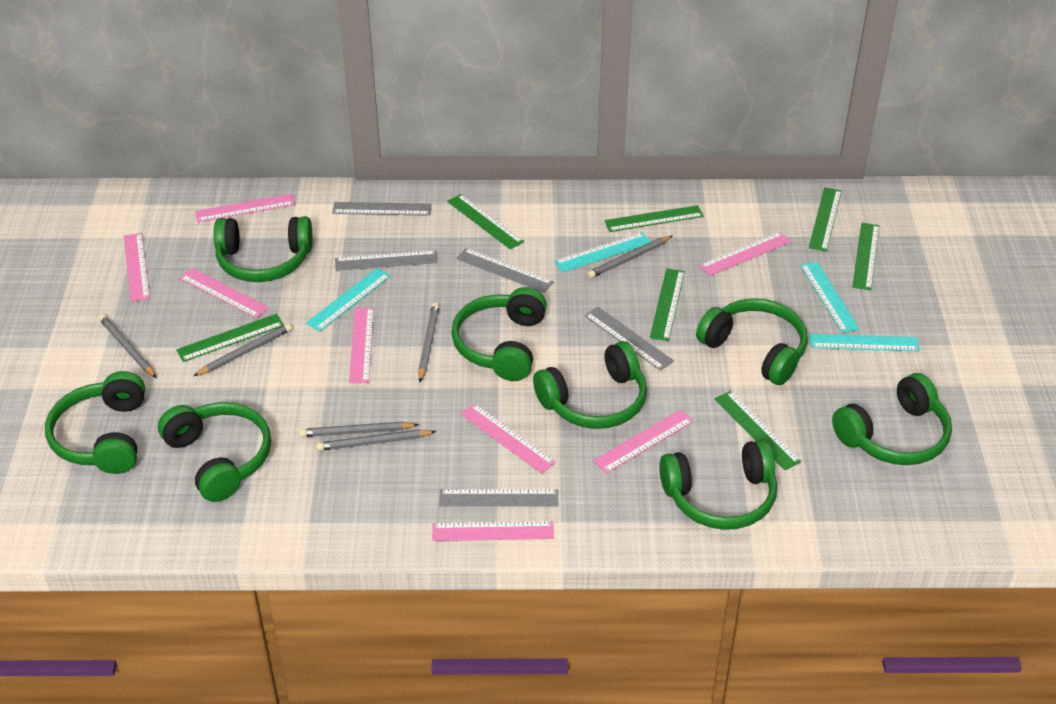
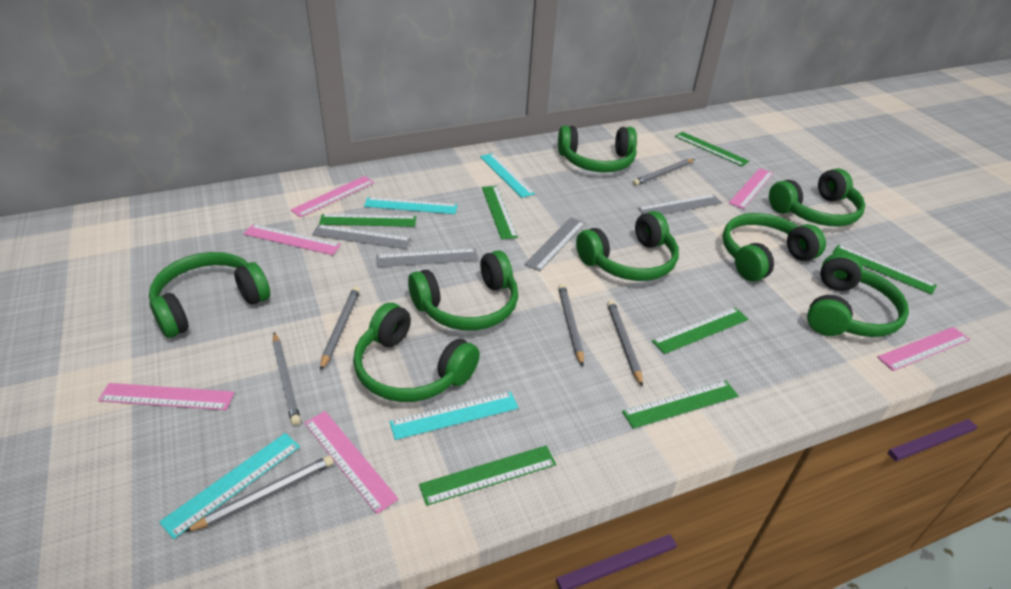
grey ruler: 5 -> 4
pink ruler: 8 -> 6

